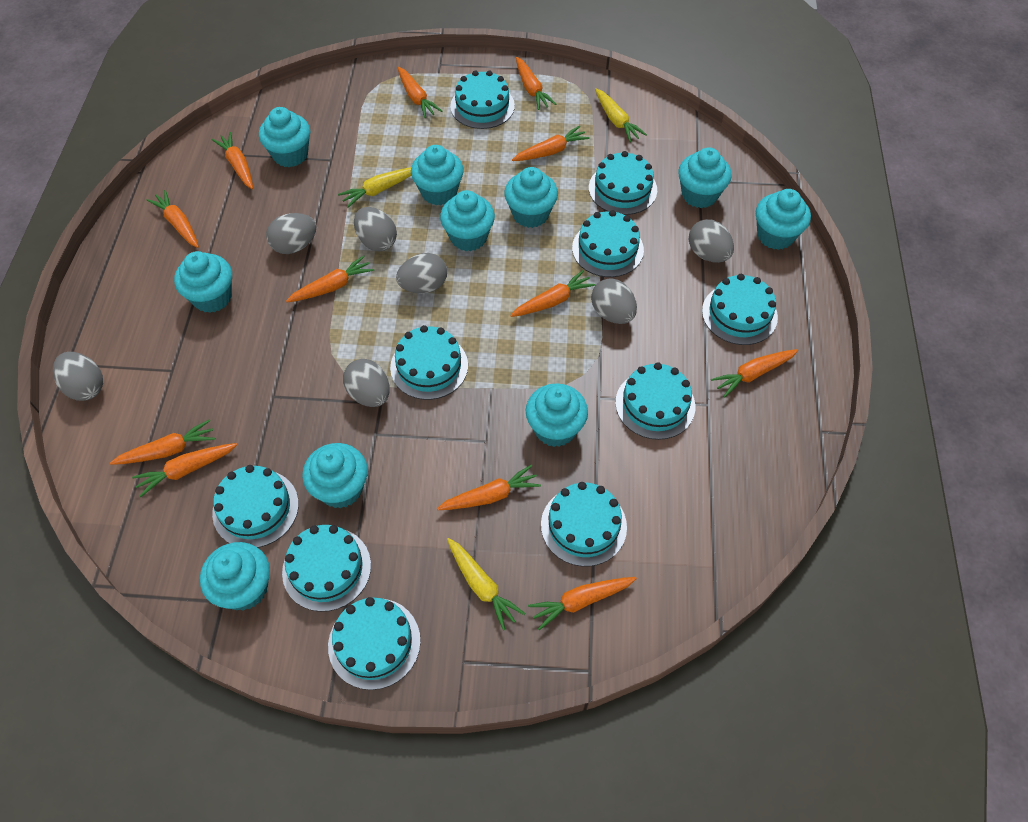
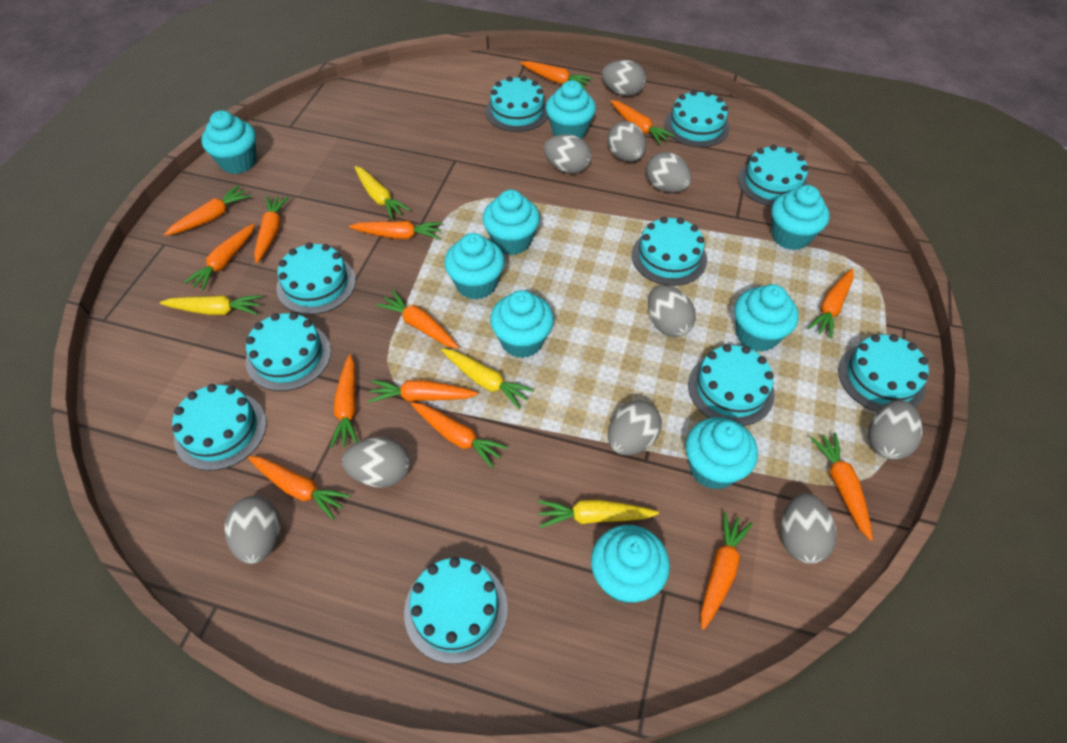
grey egg: 7 -> 10
orange carrot: 12 -> 14
turquoise cupcake: 10 -> 9
yellow carrot: 3 -> 4

